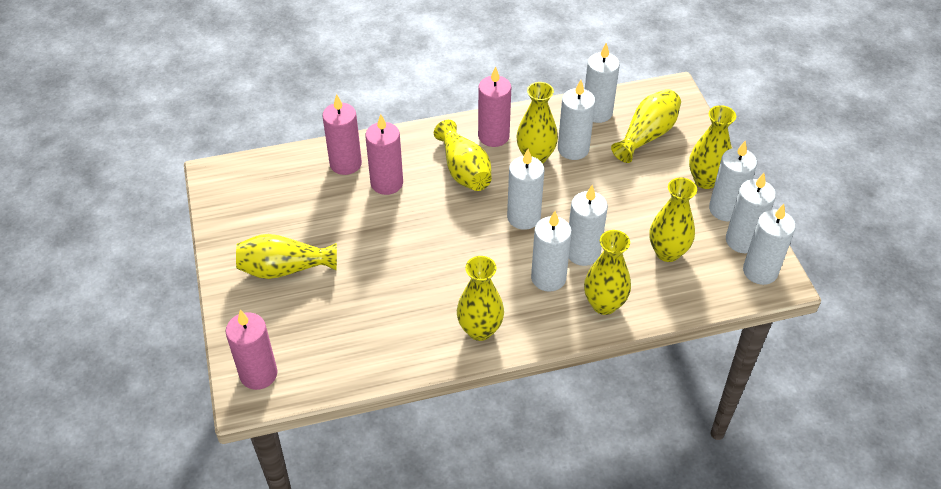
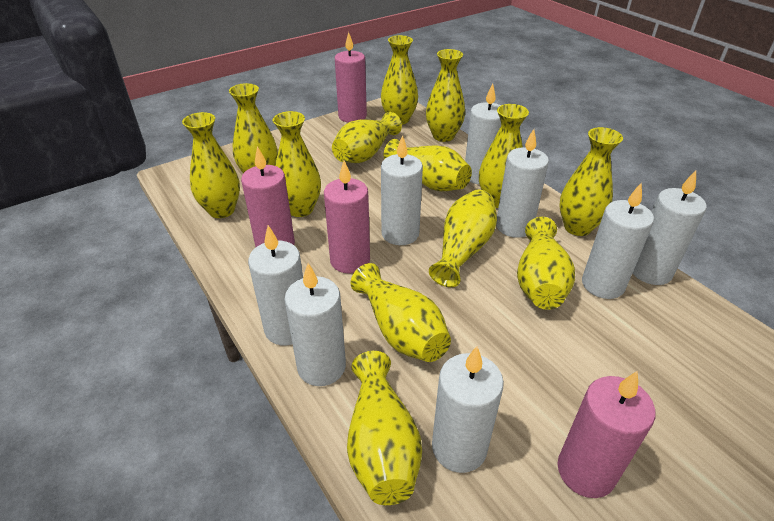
yellow vase: 8 -> 13

